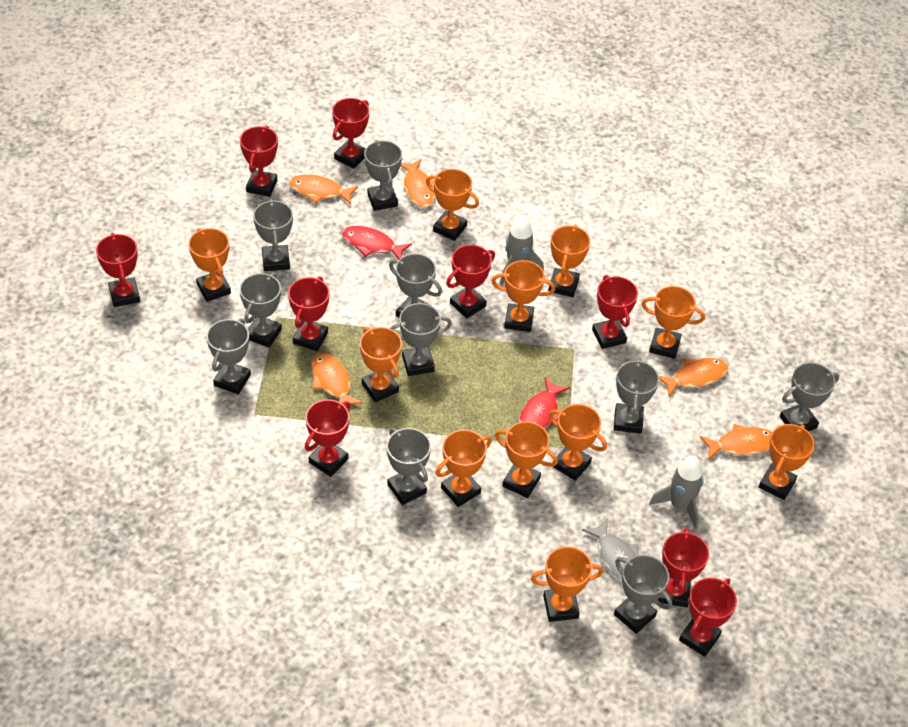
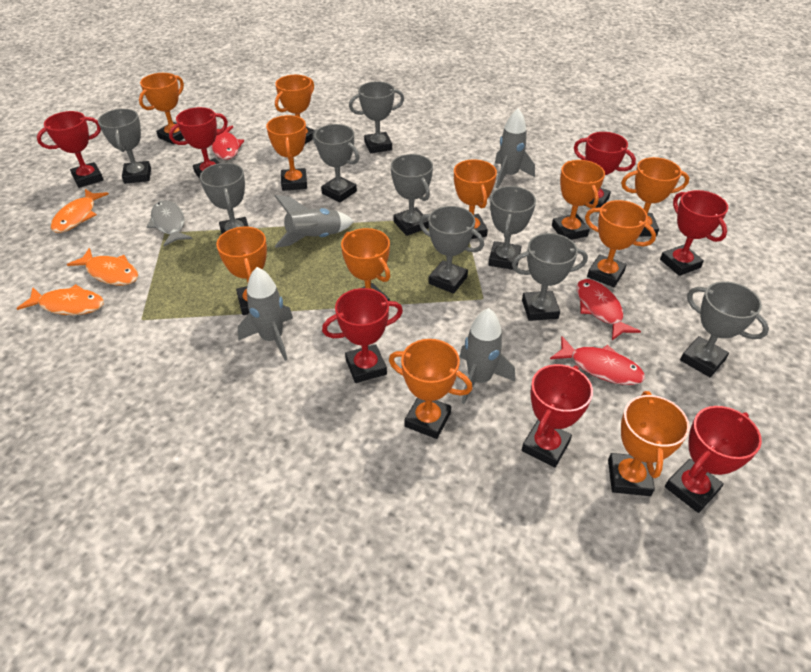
grey rocket: 2 -> 4
grey trophy: 10 -> 9
orange fish: 5 -> 3
red fish: 2 -> 3
red trophy: 9 -> 7

